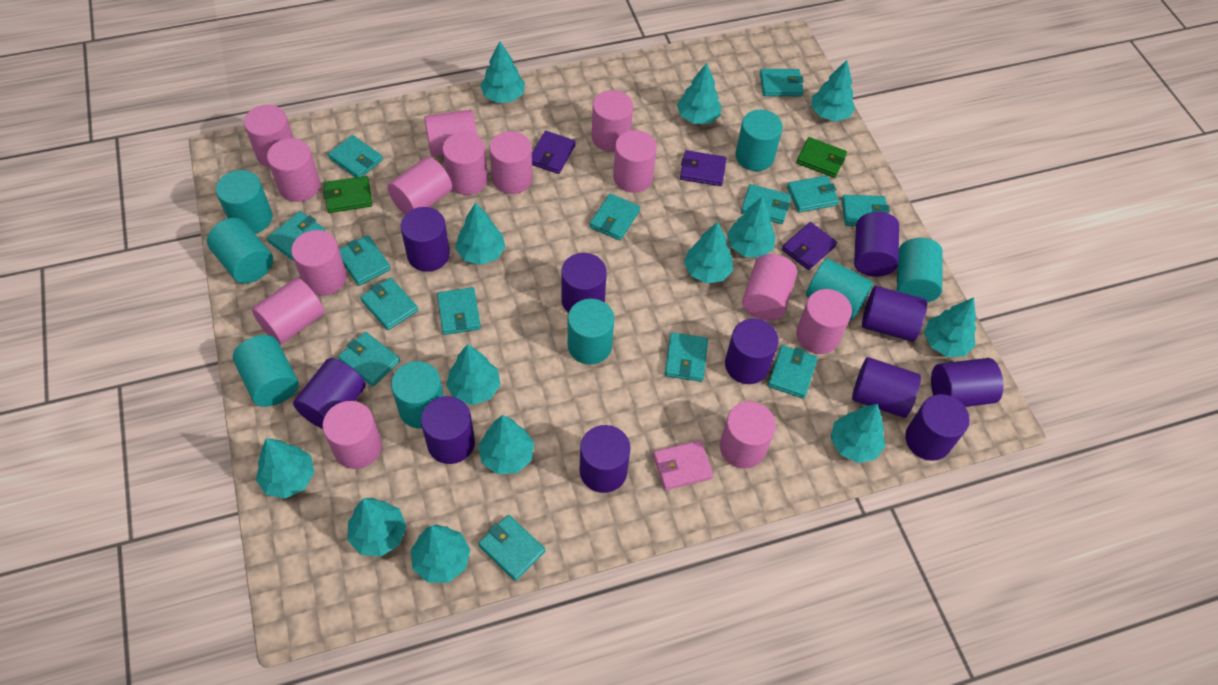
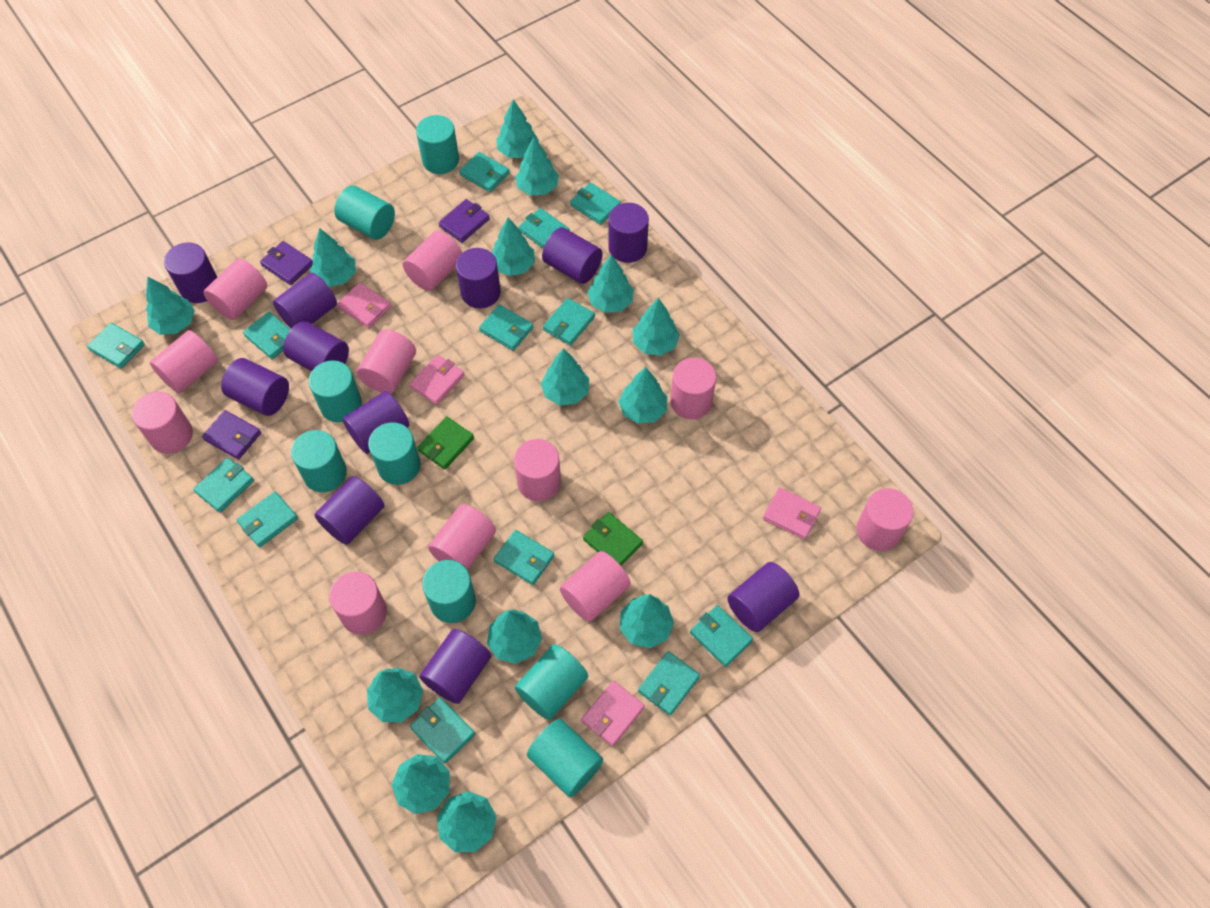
pink cylinder: 14 -> 11
pink wallet: 1 -> 4
turquoise tree: 13 -> 14
turquoise wallet: 14 -> 13

